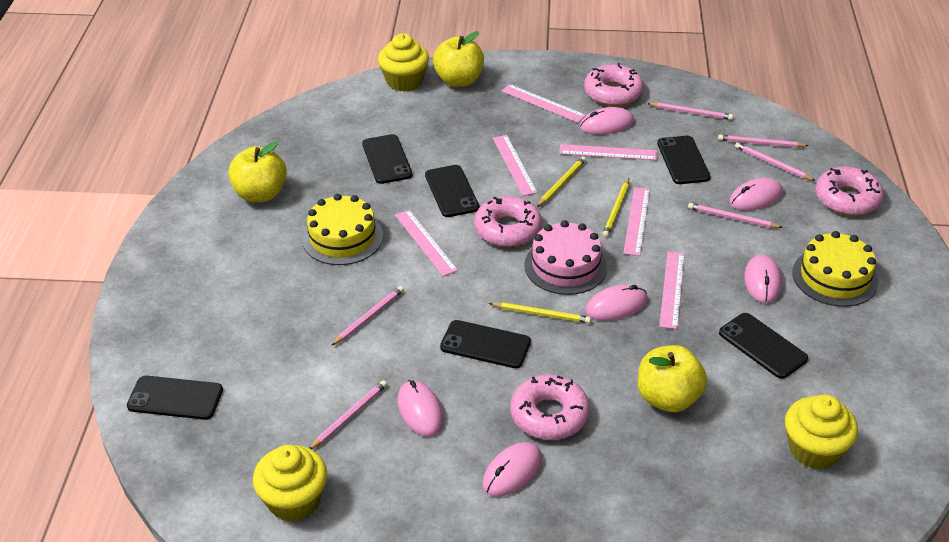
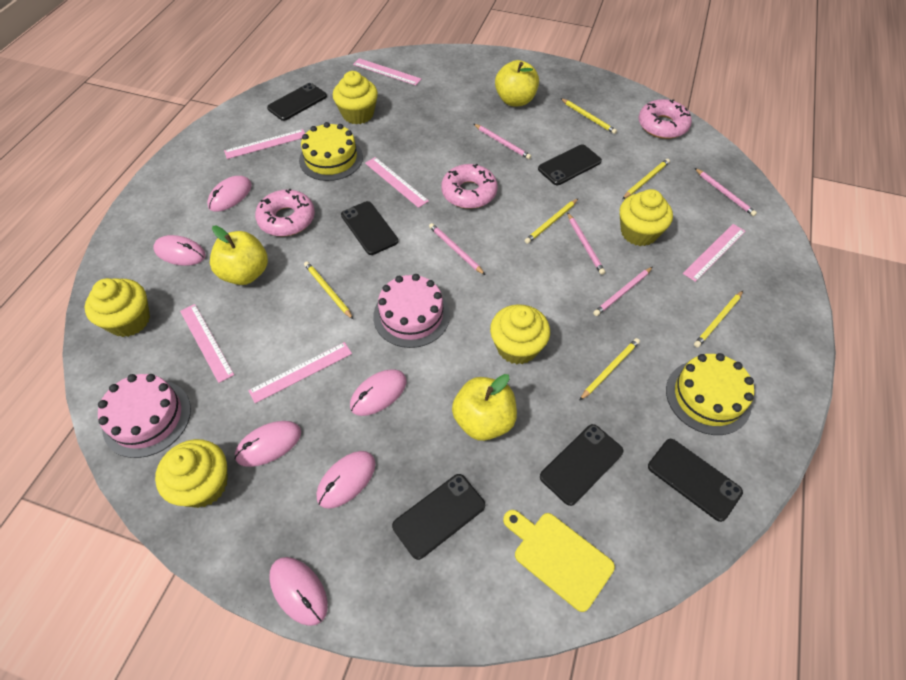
pink cake: 1 -> 2
pink donut: 4 -> 3
pink pencil: 6 -> 5
yellow cupcake: 3 -> 5
yellow cutting board: 0 -> 1
yellow pencil: 3 -> 6

